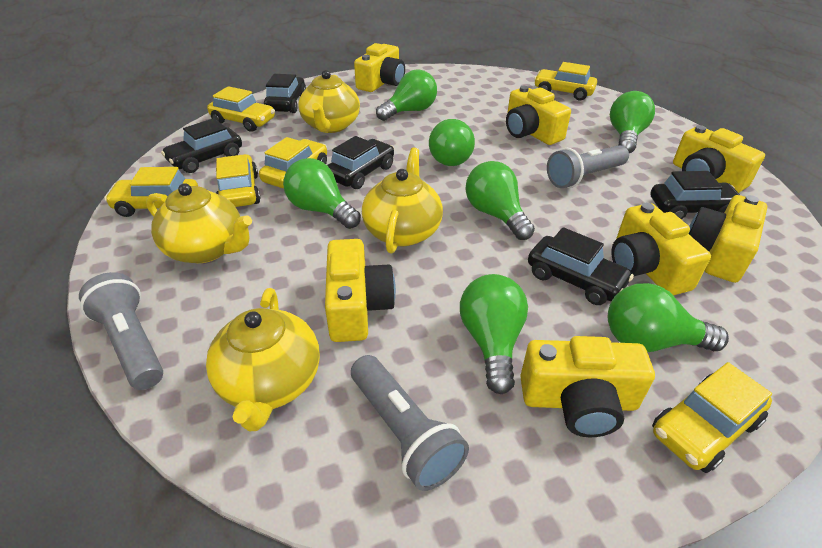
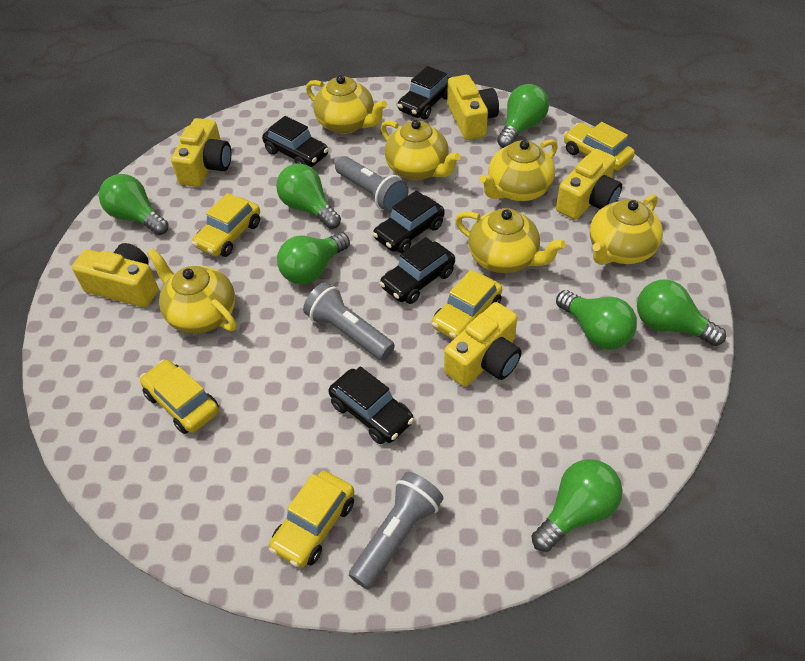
yellow camera: 7 -> 5
yellow car: 6 -> 5
yellow teapot: 4 -> 6

